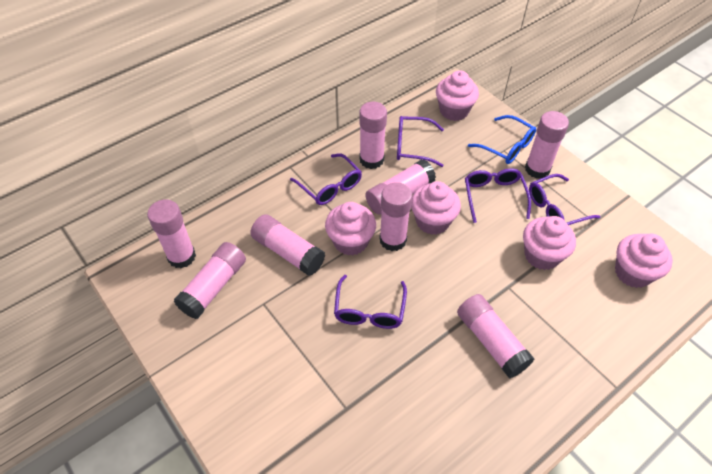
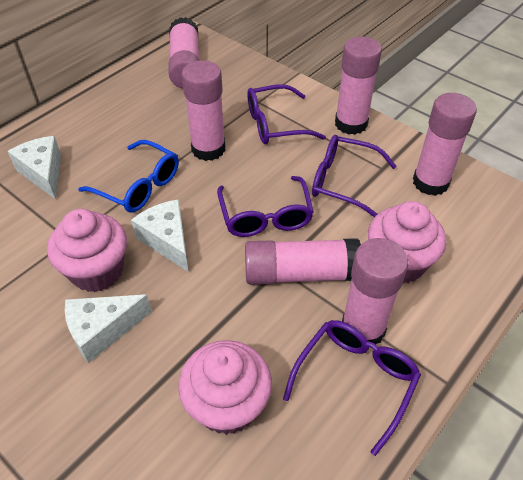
pink cupcake: 5 -> 3
pink glue stick: 8 -> 6
purple glasses: 5 -> 4
white cheese: 0 -> 3

